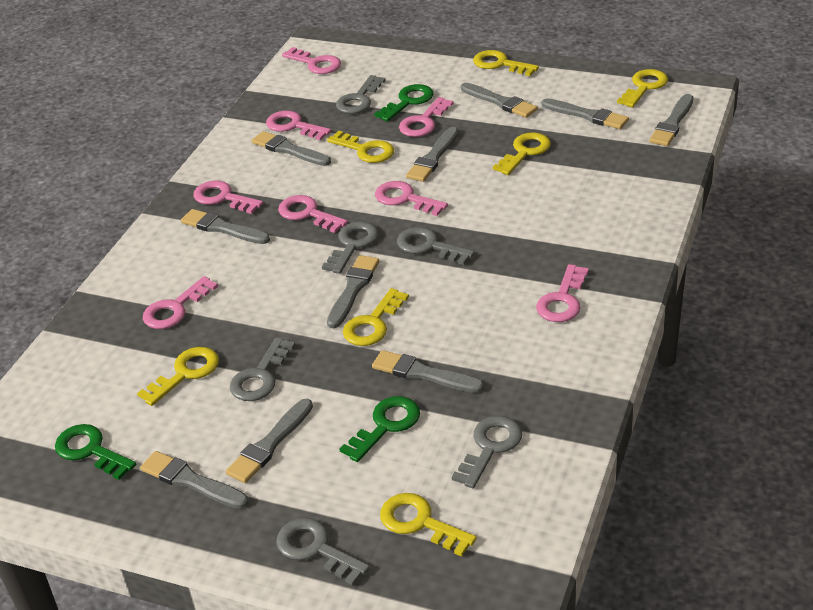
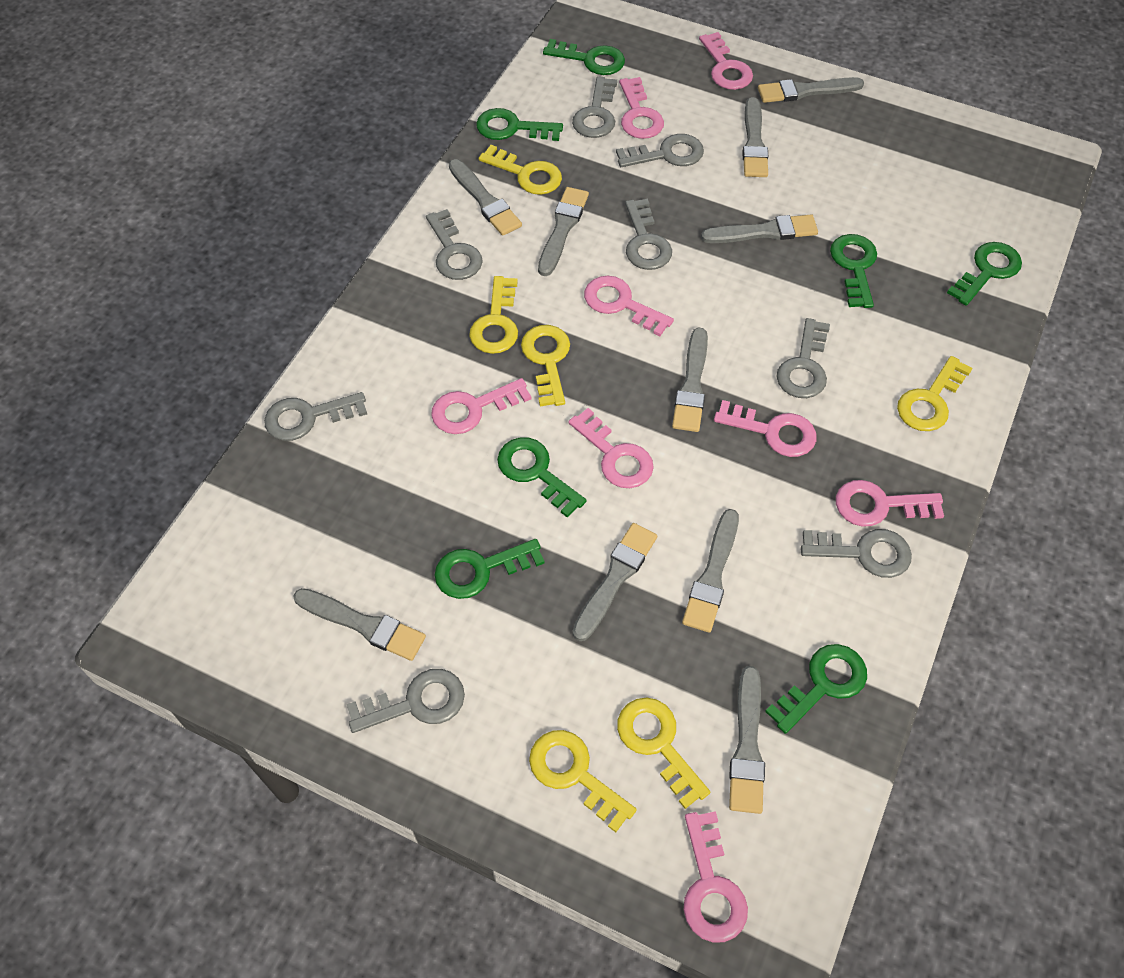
green key: 3 -> 7
grey key: 6 -> 8
yellow key: 7 -> 6

